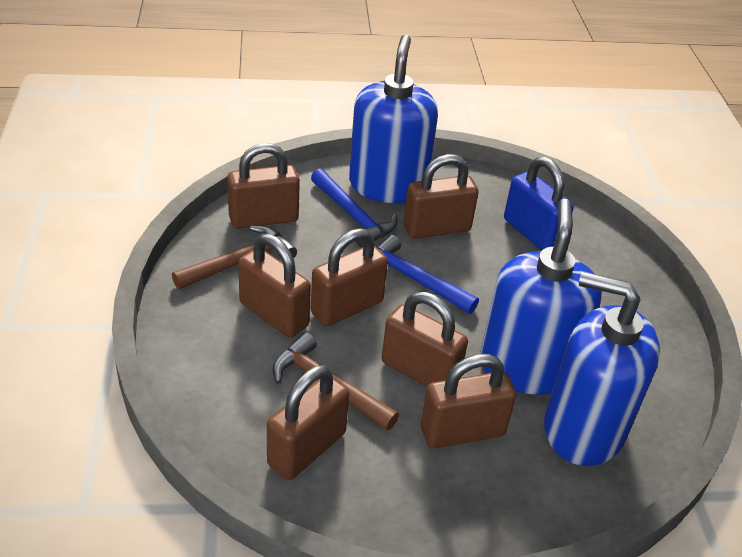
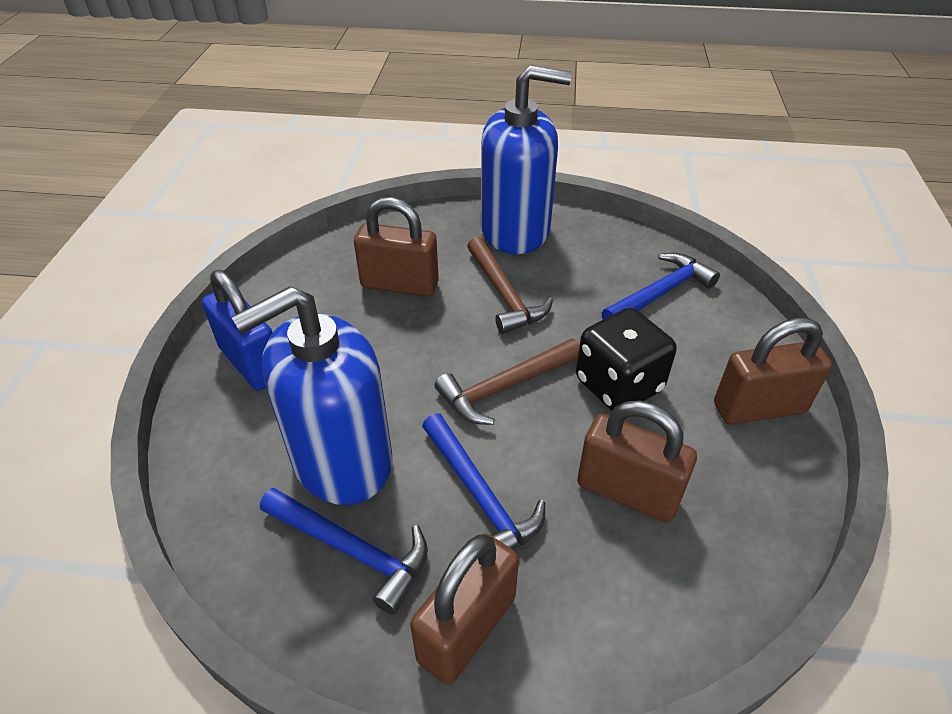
black dice: 0 -> 1
blue hammer: 2 -> 3
blue soap dispenser: 3 -> 2
brown padlock: 7 -> 4

